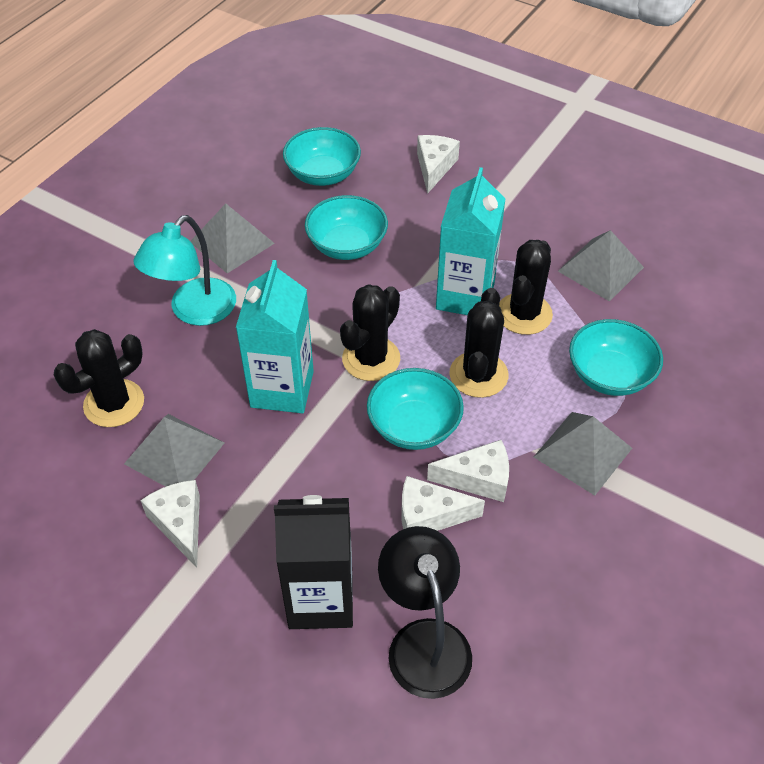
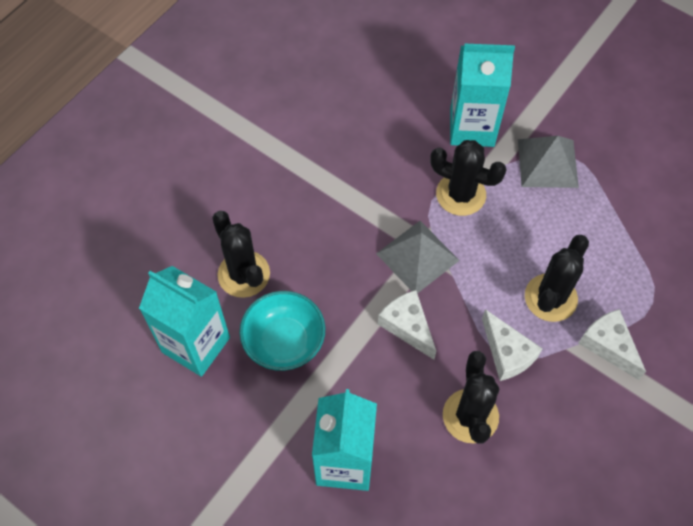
black carton: 1 -> 0
black lamp: 1 -> 0
grey pyramid: 4 -> 2
turquoise bowl: 4 -> 1
turquoise carton: 2 -> 3
turquoise lamp: 1 -> 0
white cheese: 4 -> 3

